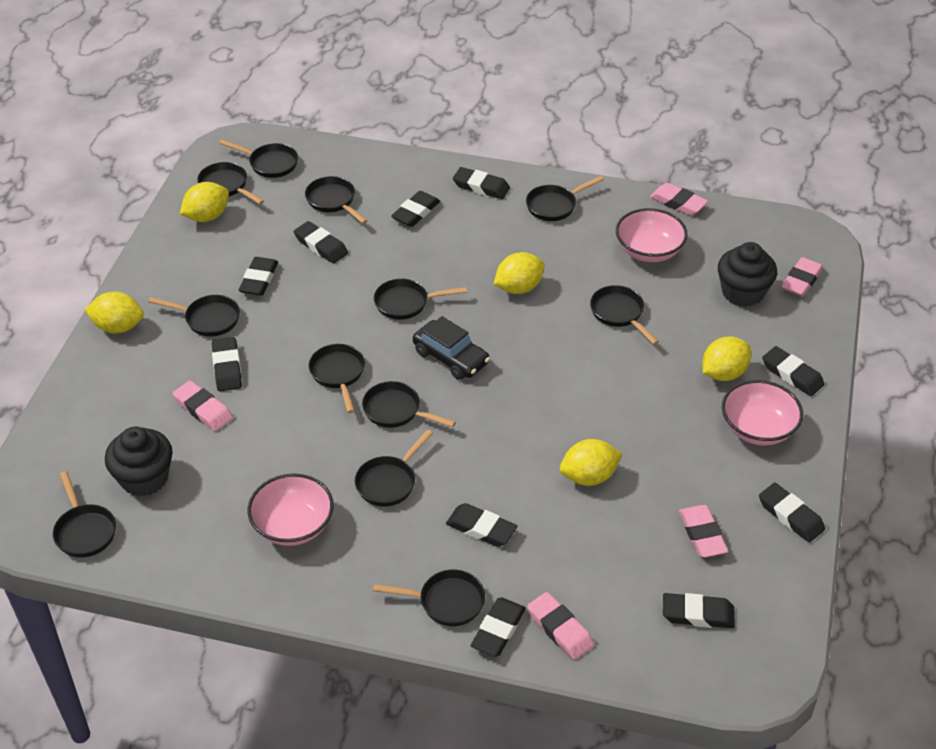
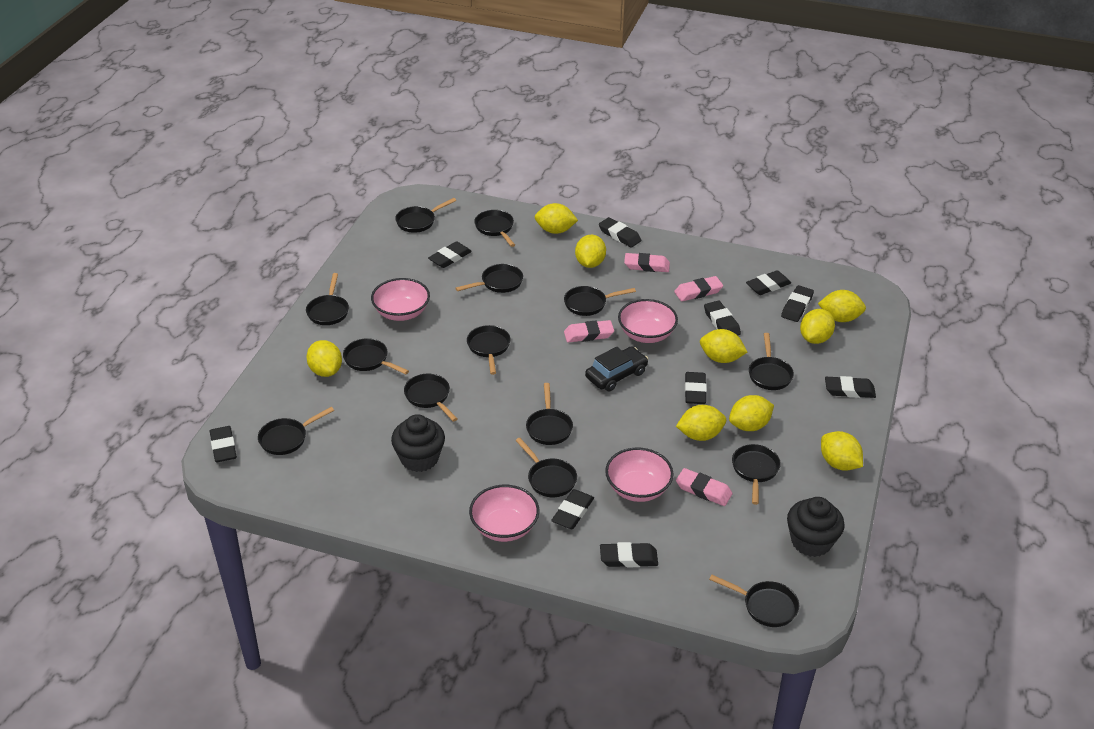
black pan: 12 -> 14
pink bowl: 3 -> 4
pink eraser: 5 -> 4
yellow lemon: 5 -> 9

